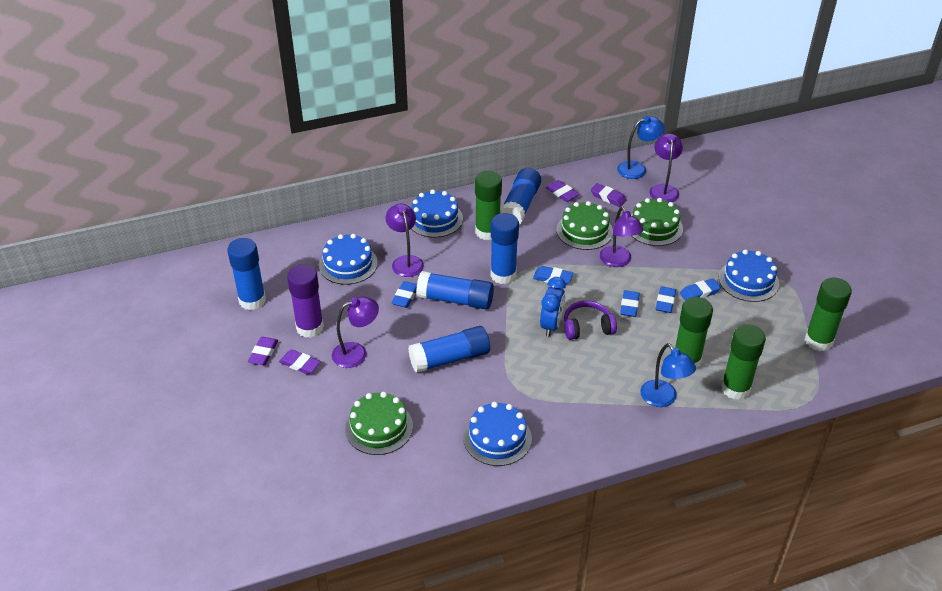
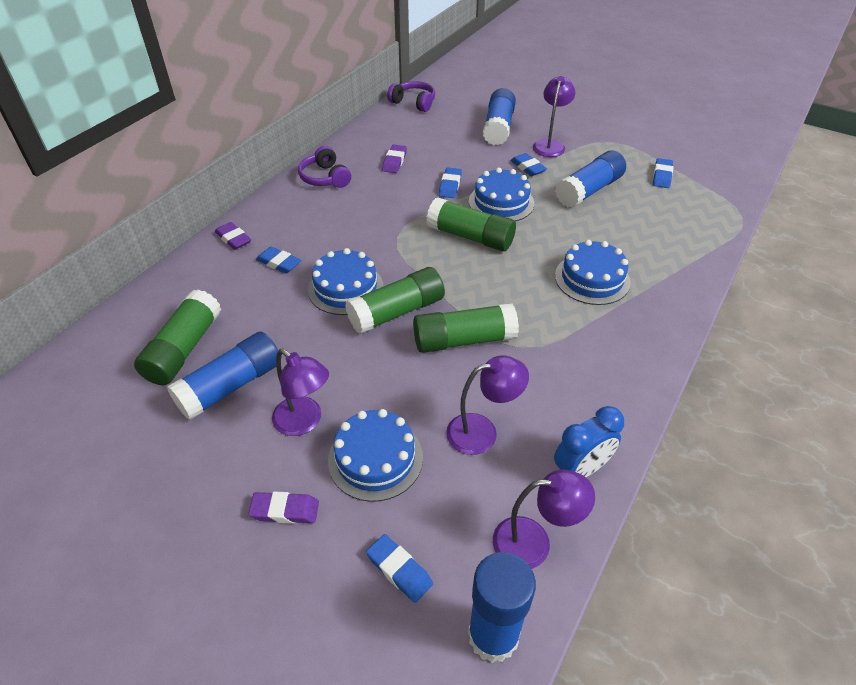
blue glue stick: 5 -> 4
blue lamp: 2 -> 0
green cake: 3 -> 0
purple eraser: 4 -> 3
purple glue stick: 1 -> 0
purple headphones: 1 -> 2

